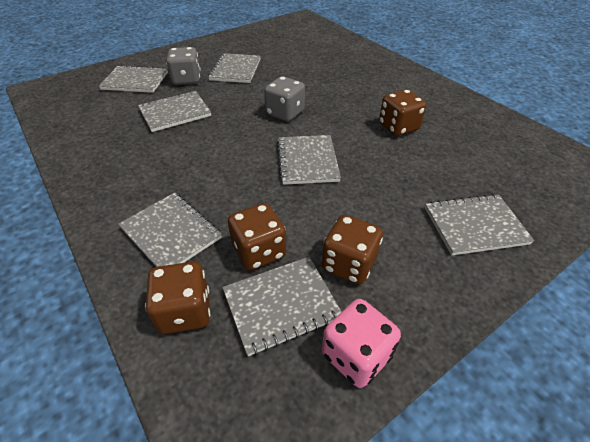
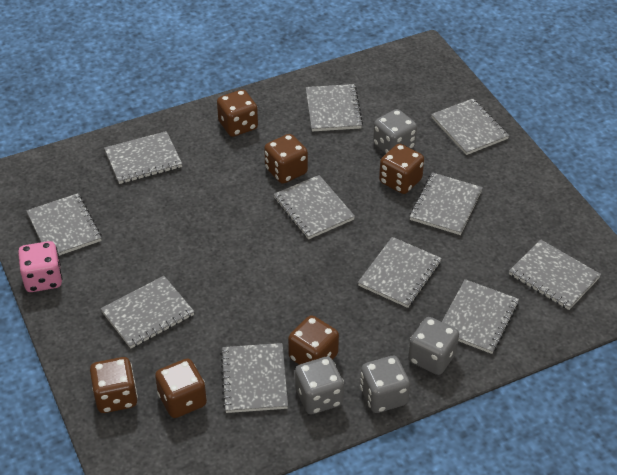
brown dice: 4 -> 6
grey dice: 2 -> 4
grey notebook: 7 -> 11

